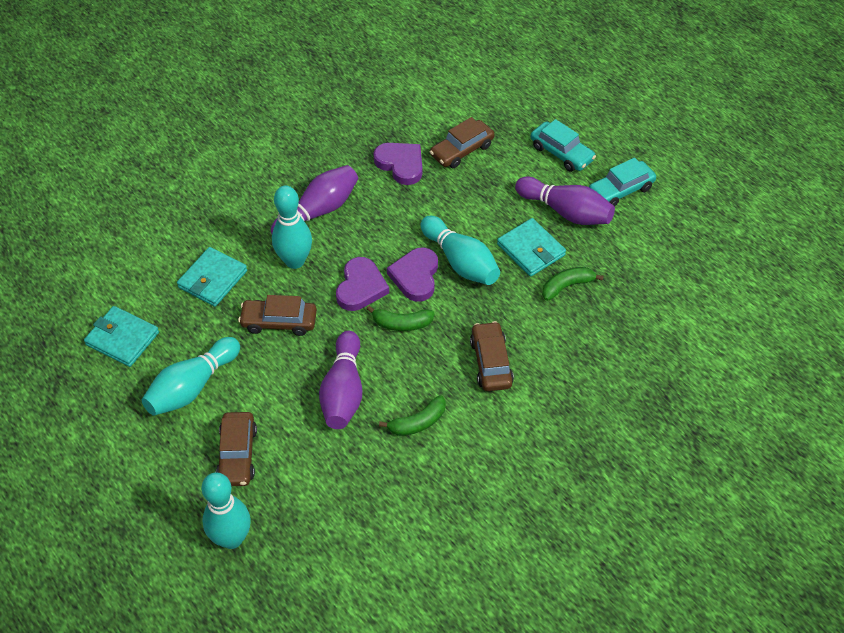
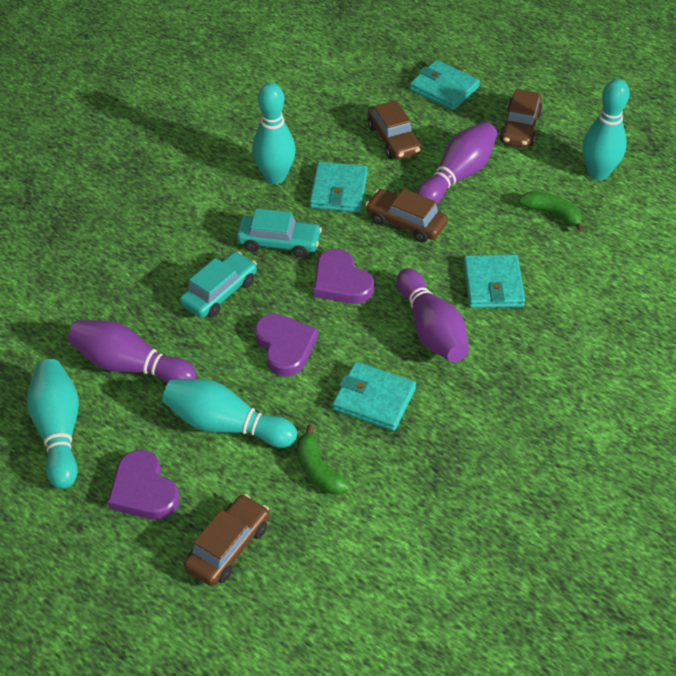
green banana: 3 -> 2
turquoise wallet: 3 -> 4

